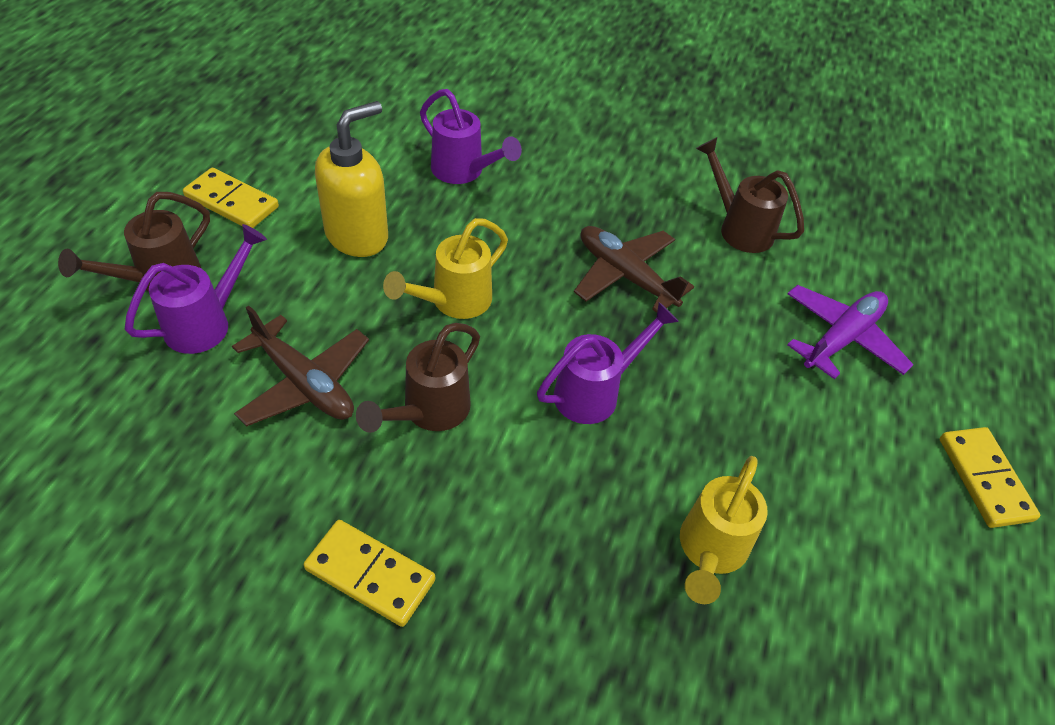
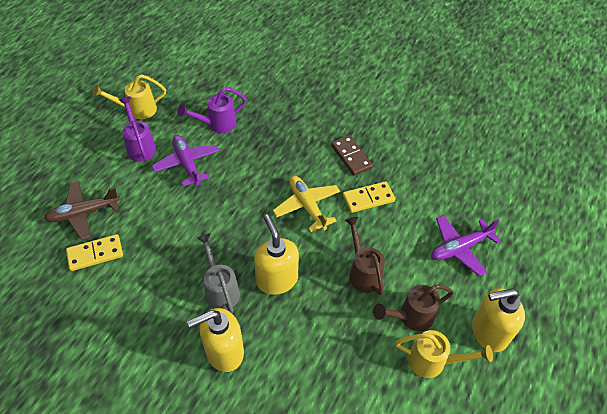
brown domino: 0 -> 1
brown plane: 2 -> 1
brown watering can: 3 -> 2
grey watering can: 0 -> 1
purple plane: 1 -> 2
purple watering can: 3 -> 2
yellow domino: 3 -> 2
yellow plane: 0 -> 1
yellow soap dispenser: 1 -> 3

